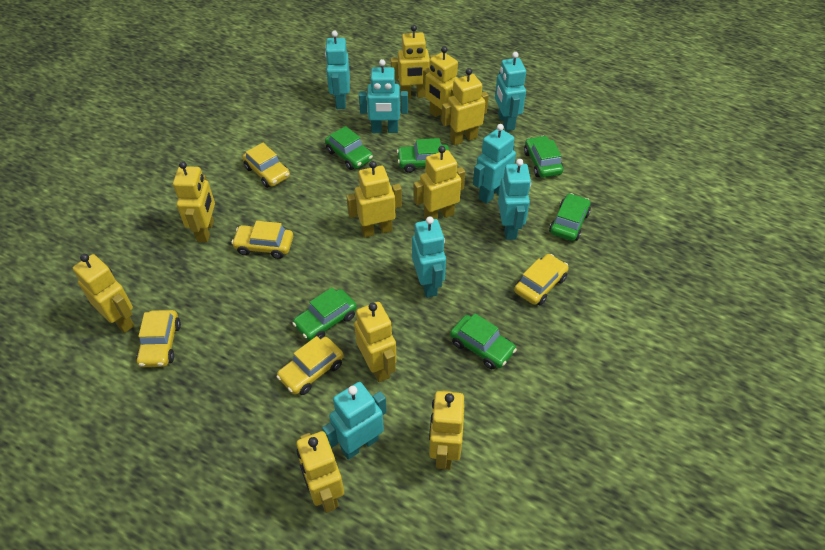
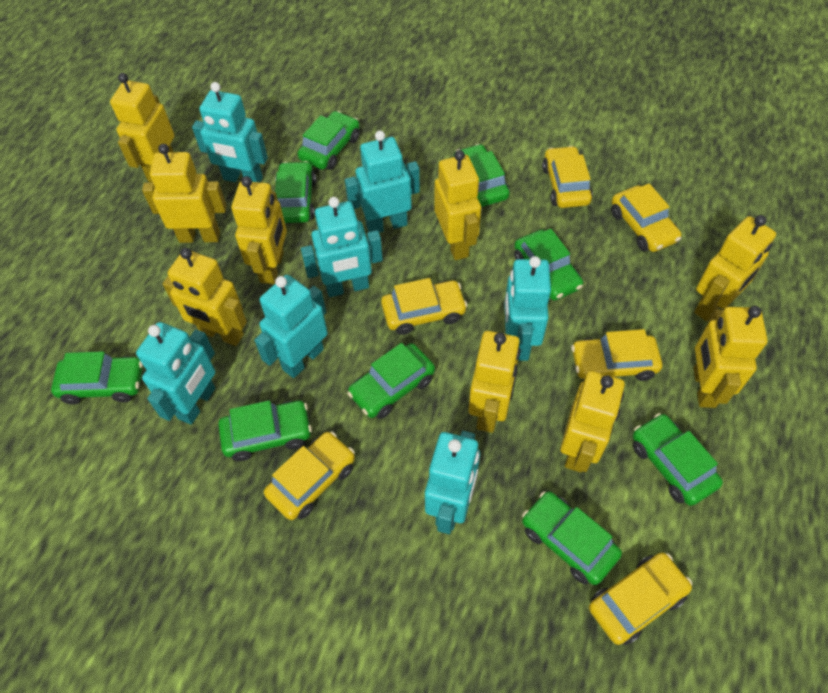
green car: 6 -> 9
yellow car: 5 -> 6
yellow robot: 10 -> 9

